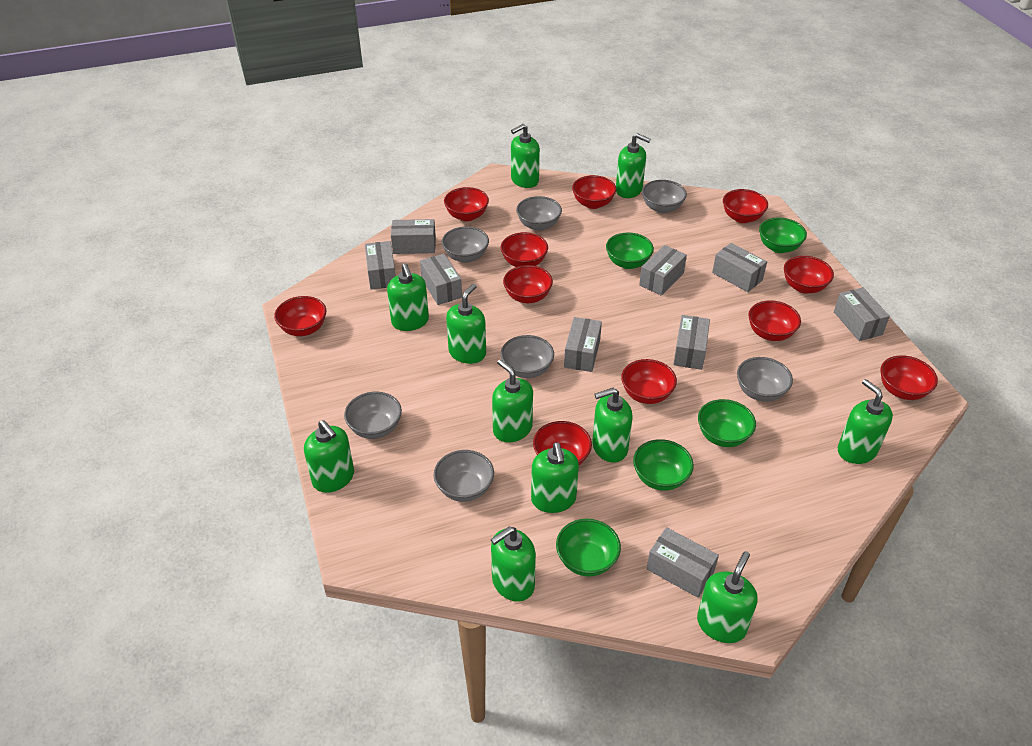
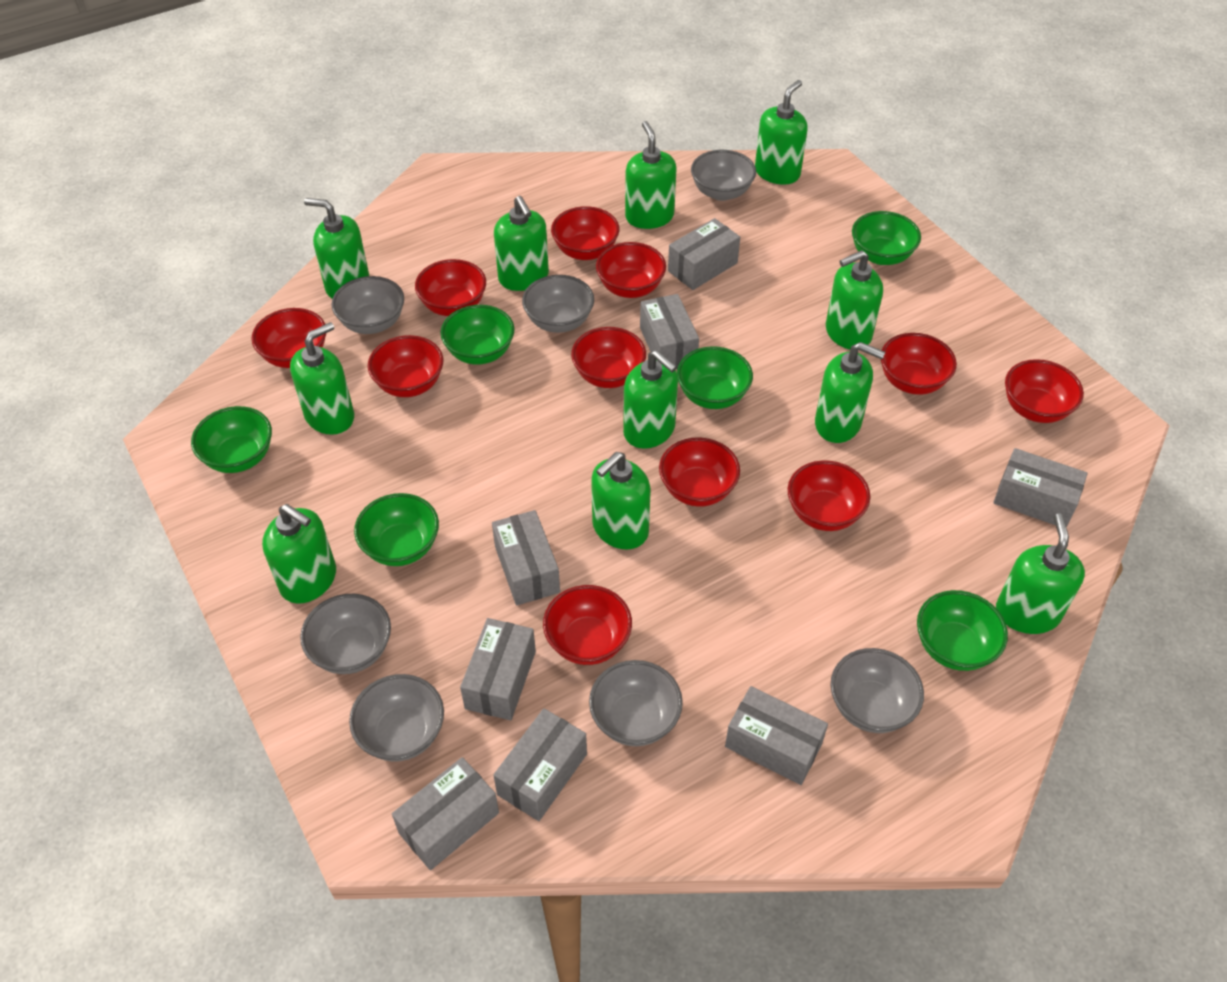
green bowl: 5 -> 6
grey box: 9 -> 8

